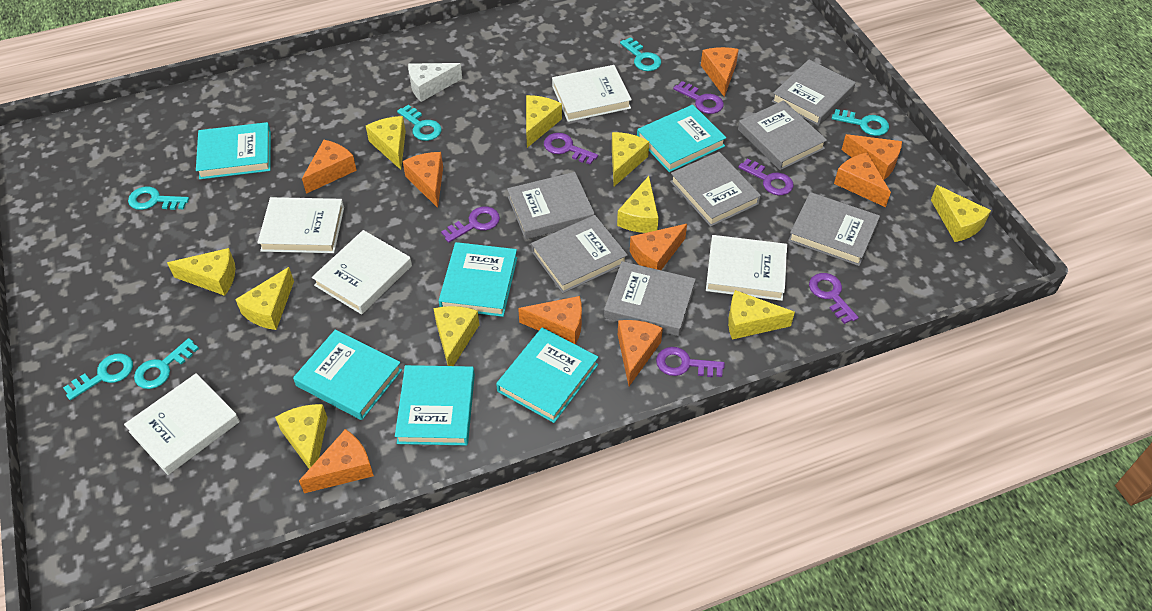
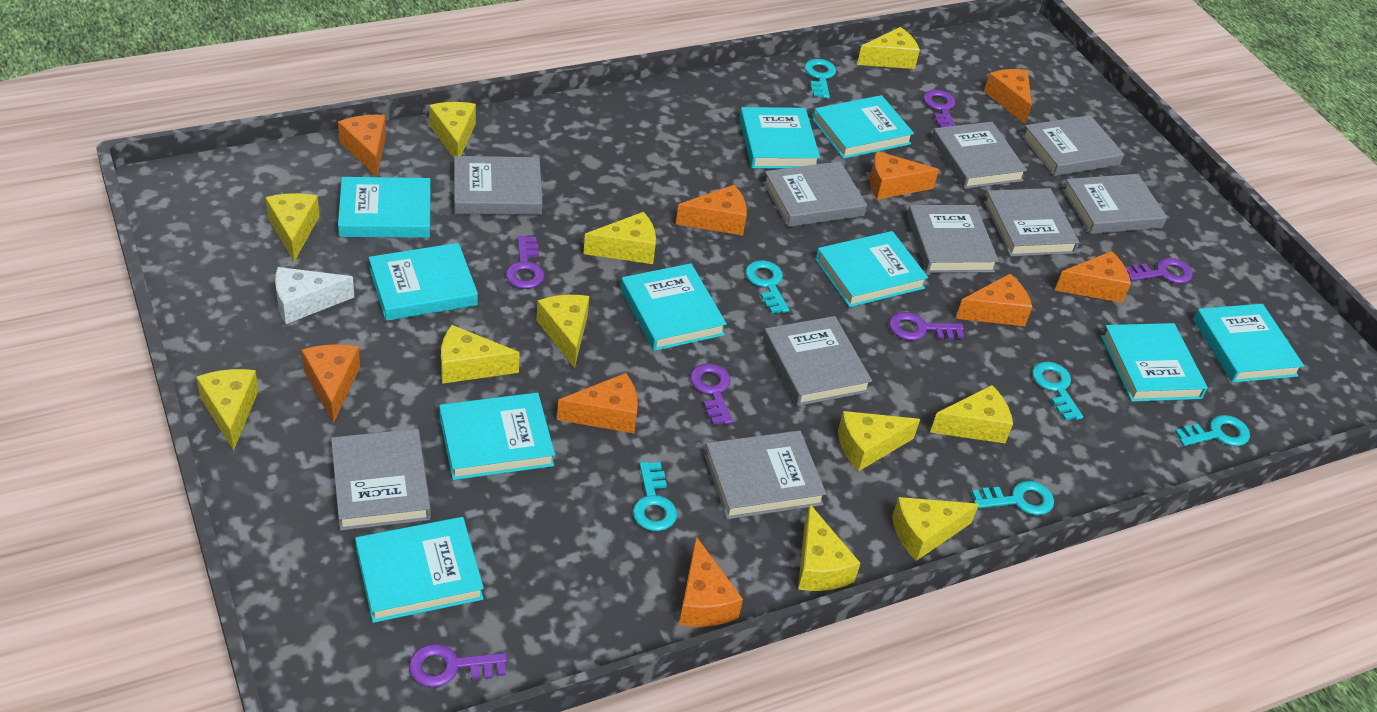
grey book: 7 -> 10
turquoise book: 6 -> 10
white book: 5 -> 0
yellow cheese: 10 -> 11

